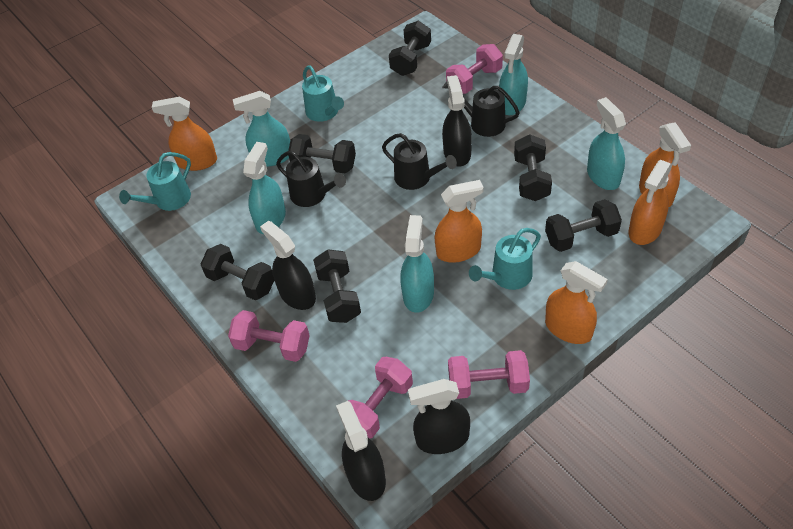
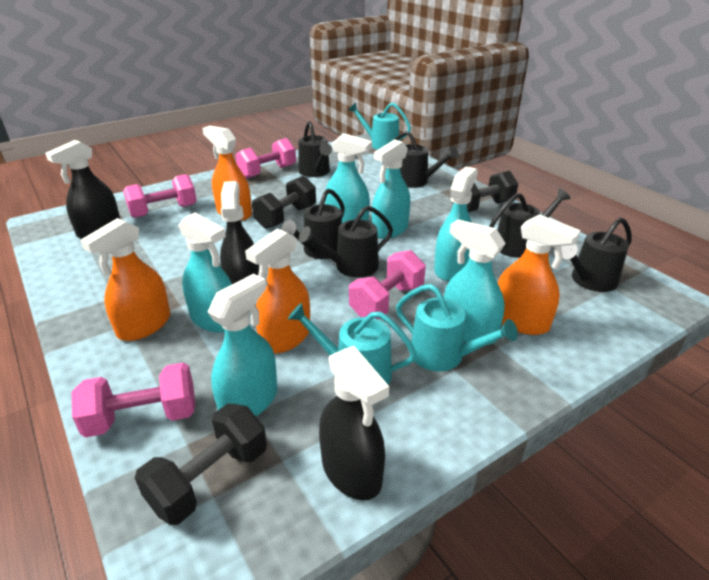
black dumbbell: 6 -> 3
black spray bottle: 4 -> 3
black watering can: 3 -> 6
orange spray bottle: 5 -> 4
turquoise spray bottle: 5 -> 6

